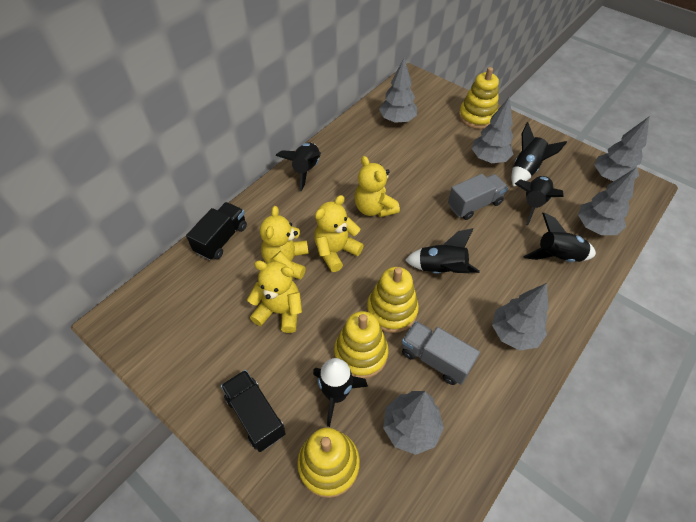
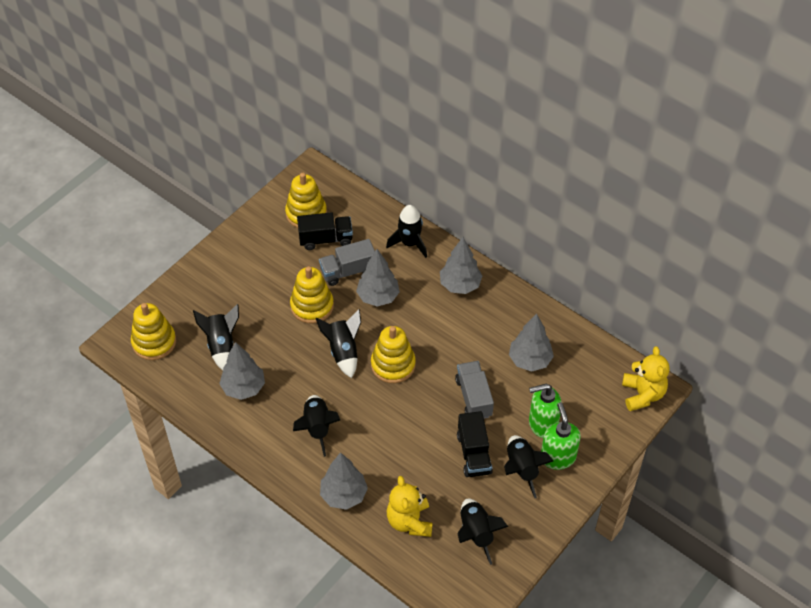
green soap dispenser: 0 -> 2
grey tree: 6 -> 5
yellow teddy bear: 4 -> 2

